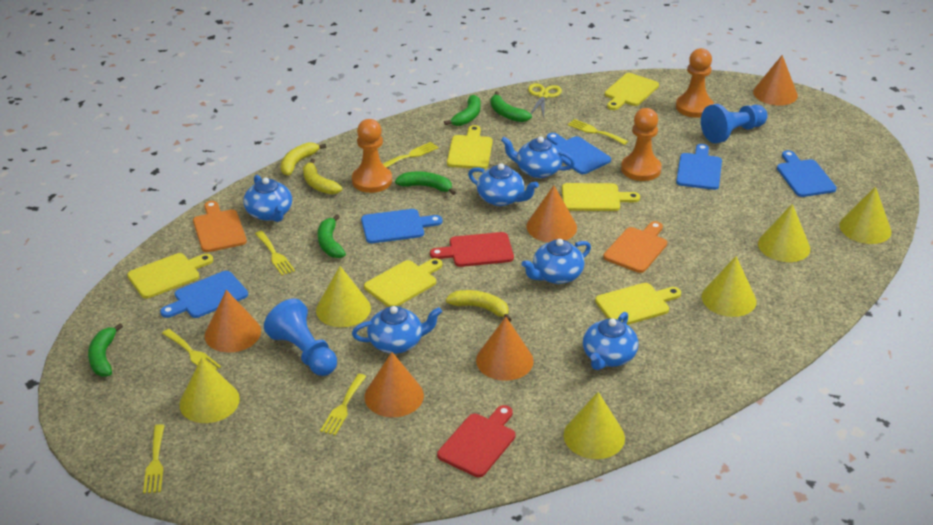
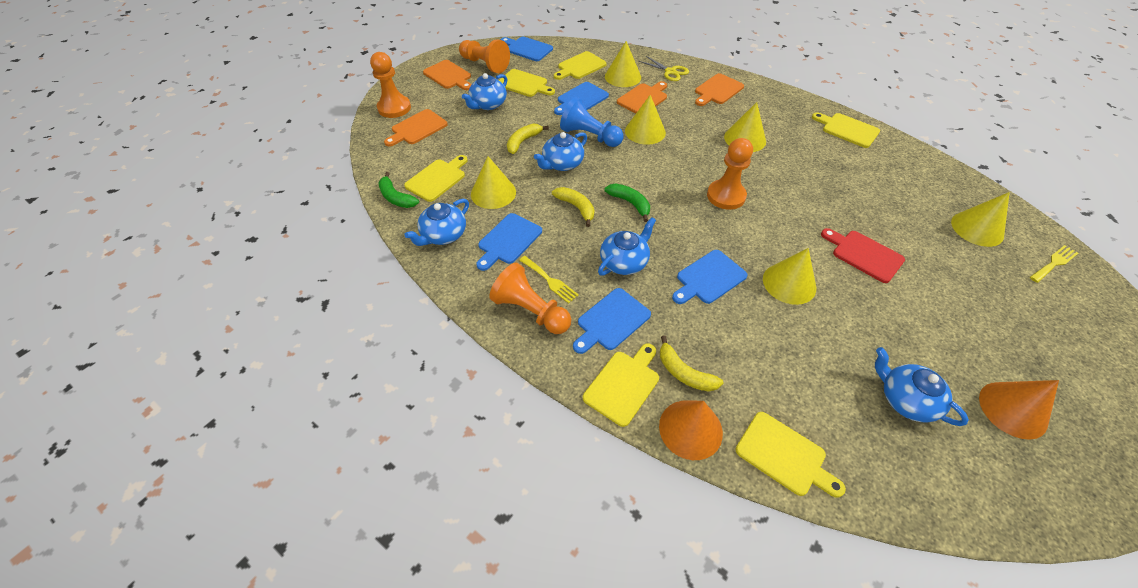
blue pawn: 2 -> 1
blue teapot: 6 -> 5
green banana: 5 -> 2
orange cone: 5 -> 2
orange cutting board: 2 -> 4
orange pawn: 3 -> 4
red cutting board: 2 -> 1
yellow fork: 6 -> 2

